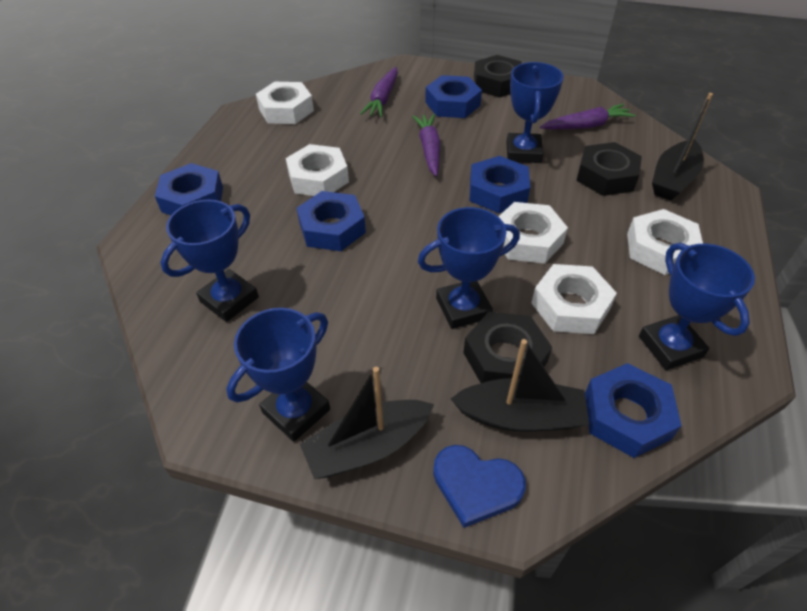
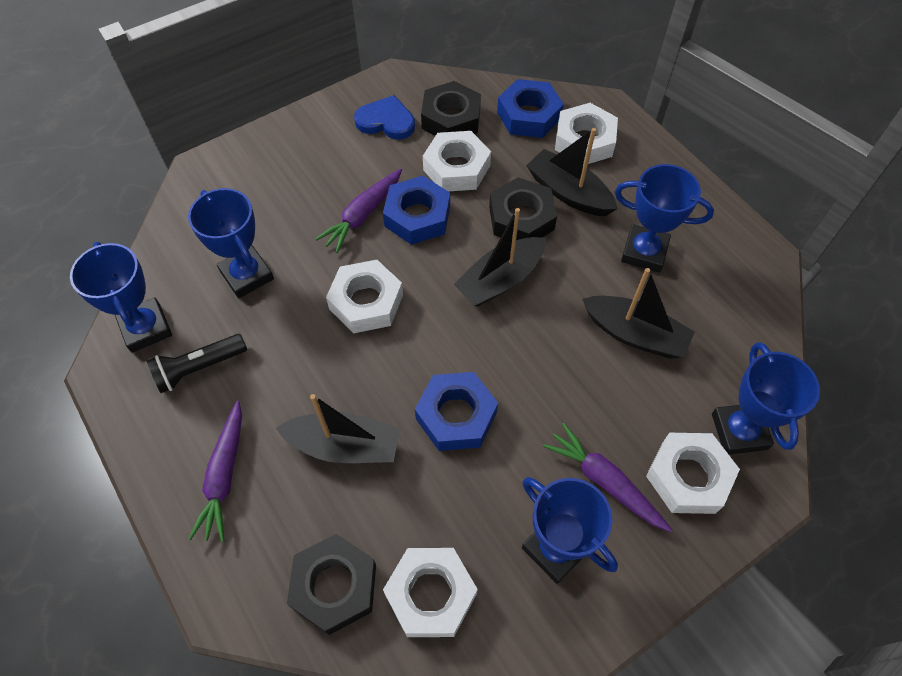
black boat: 3 -> 4
black flashlight: 0 -> 1
blue nut: 5 -> 3

